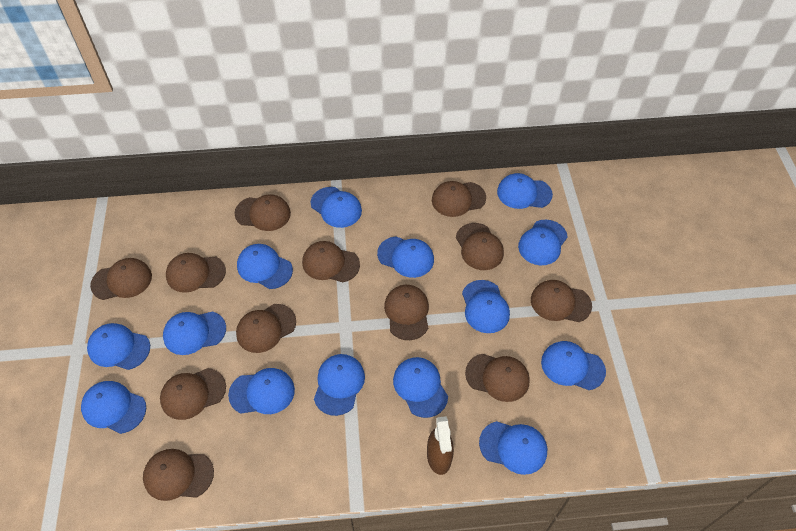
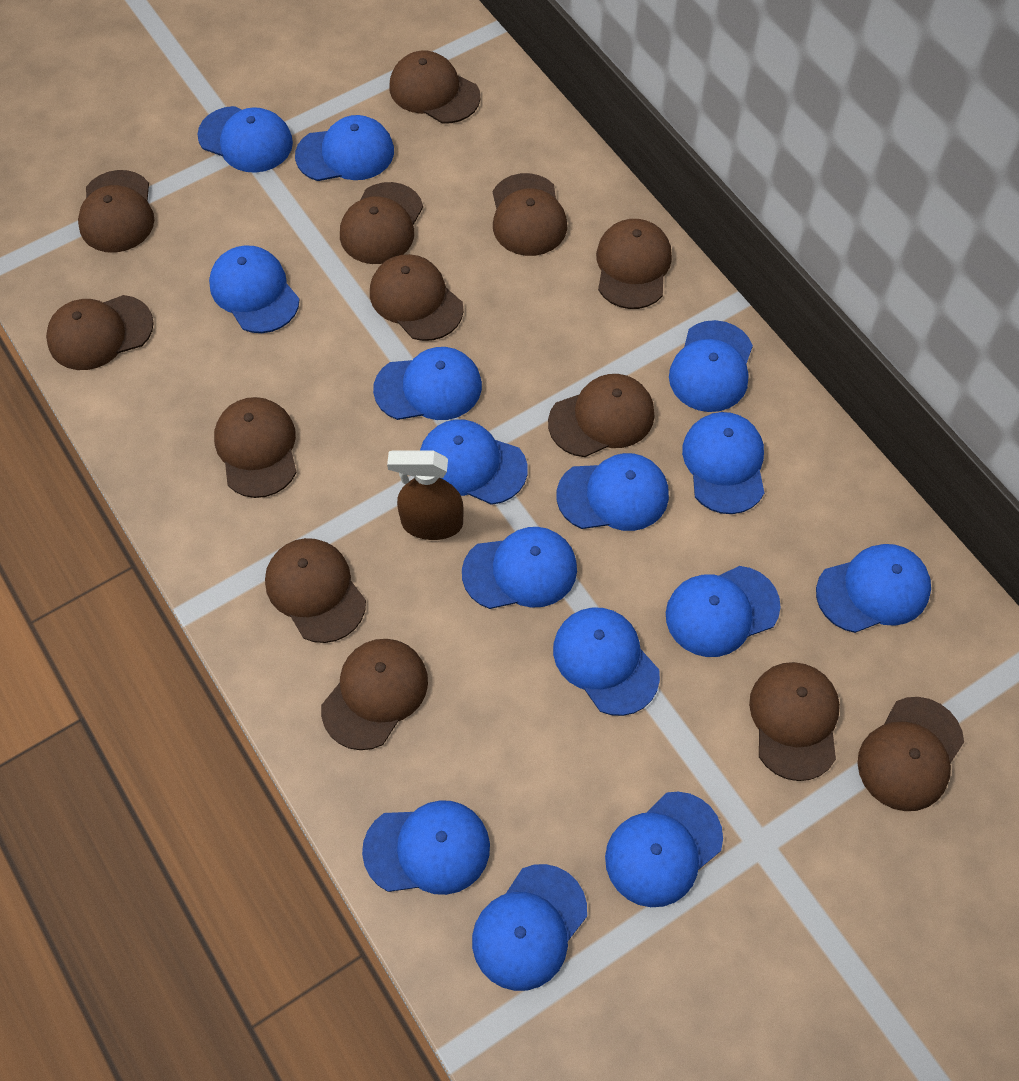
blue cap: 14 -> 15
brown cap: 12 -> 13

